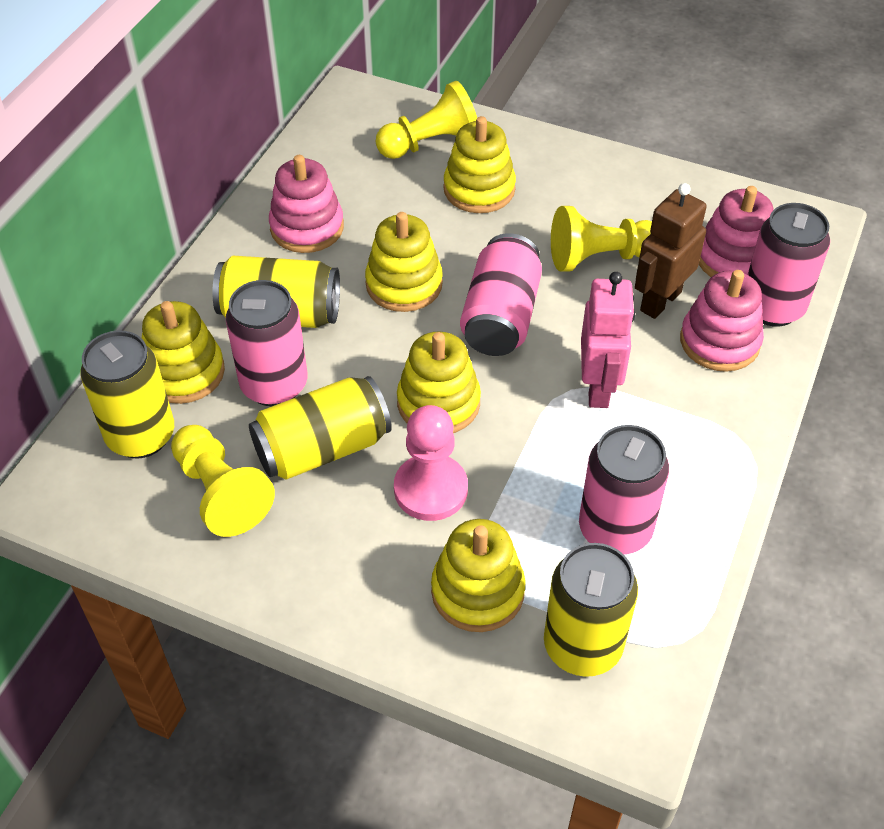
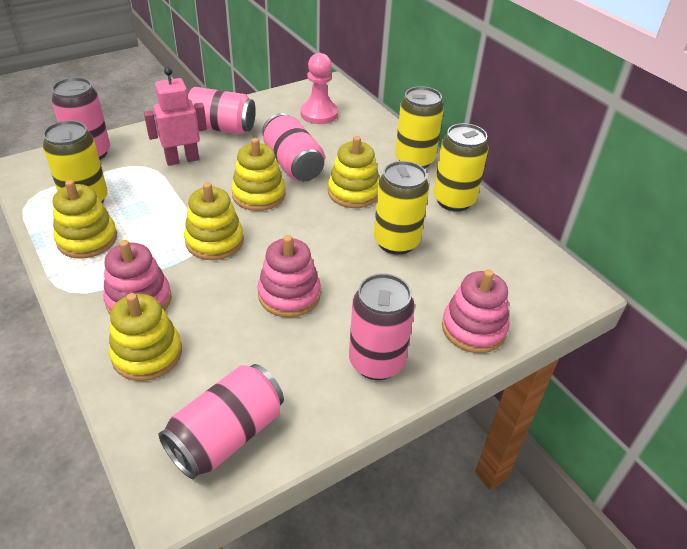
brown robot: 1 -> 0
pink can: 4 -> 5
yellow pawn: 3 -> 0

